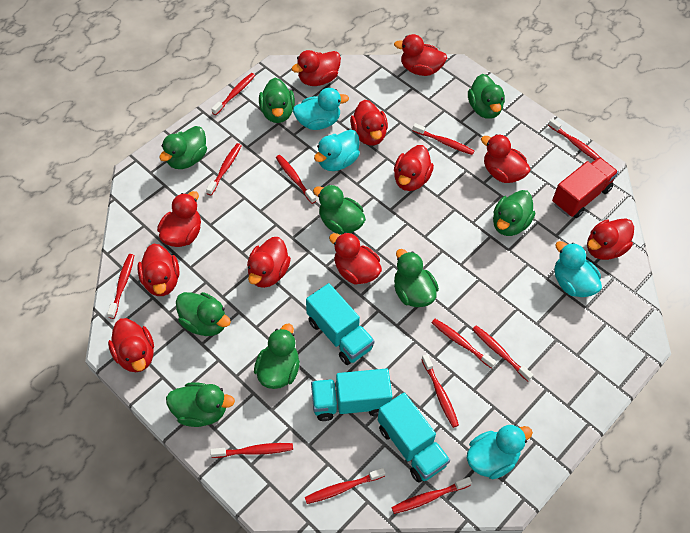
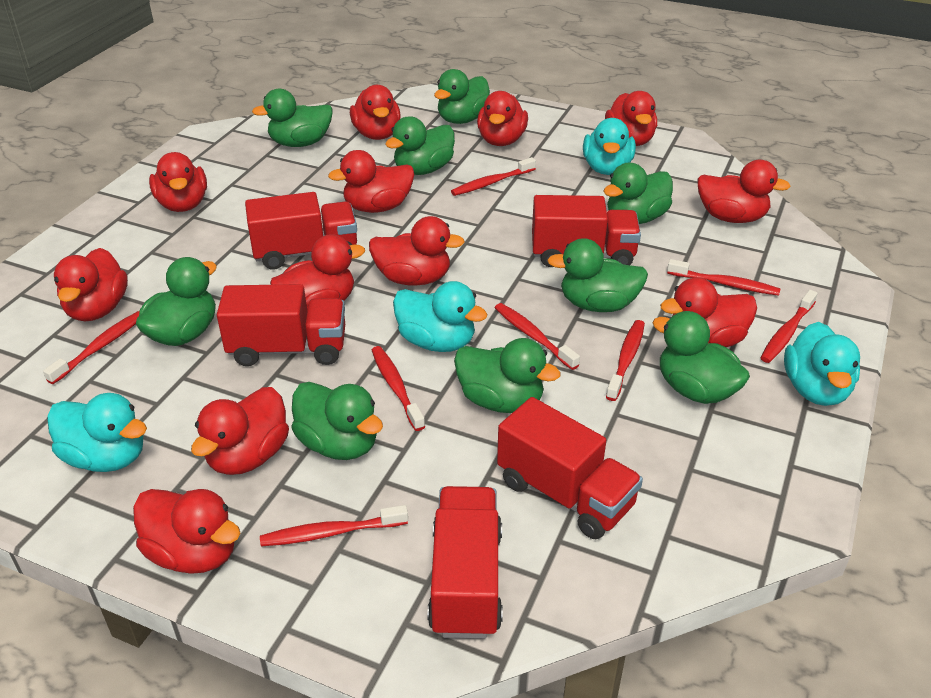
red duck: 11 -> 12
red toothbrush: 12 -> 8
red truck: 1 -> 5
turquoise truck: 3 -> 0

